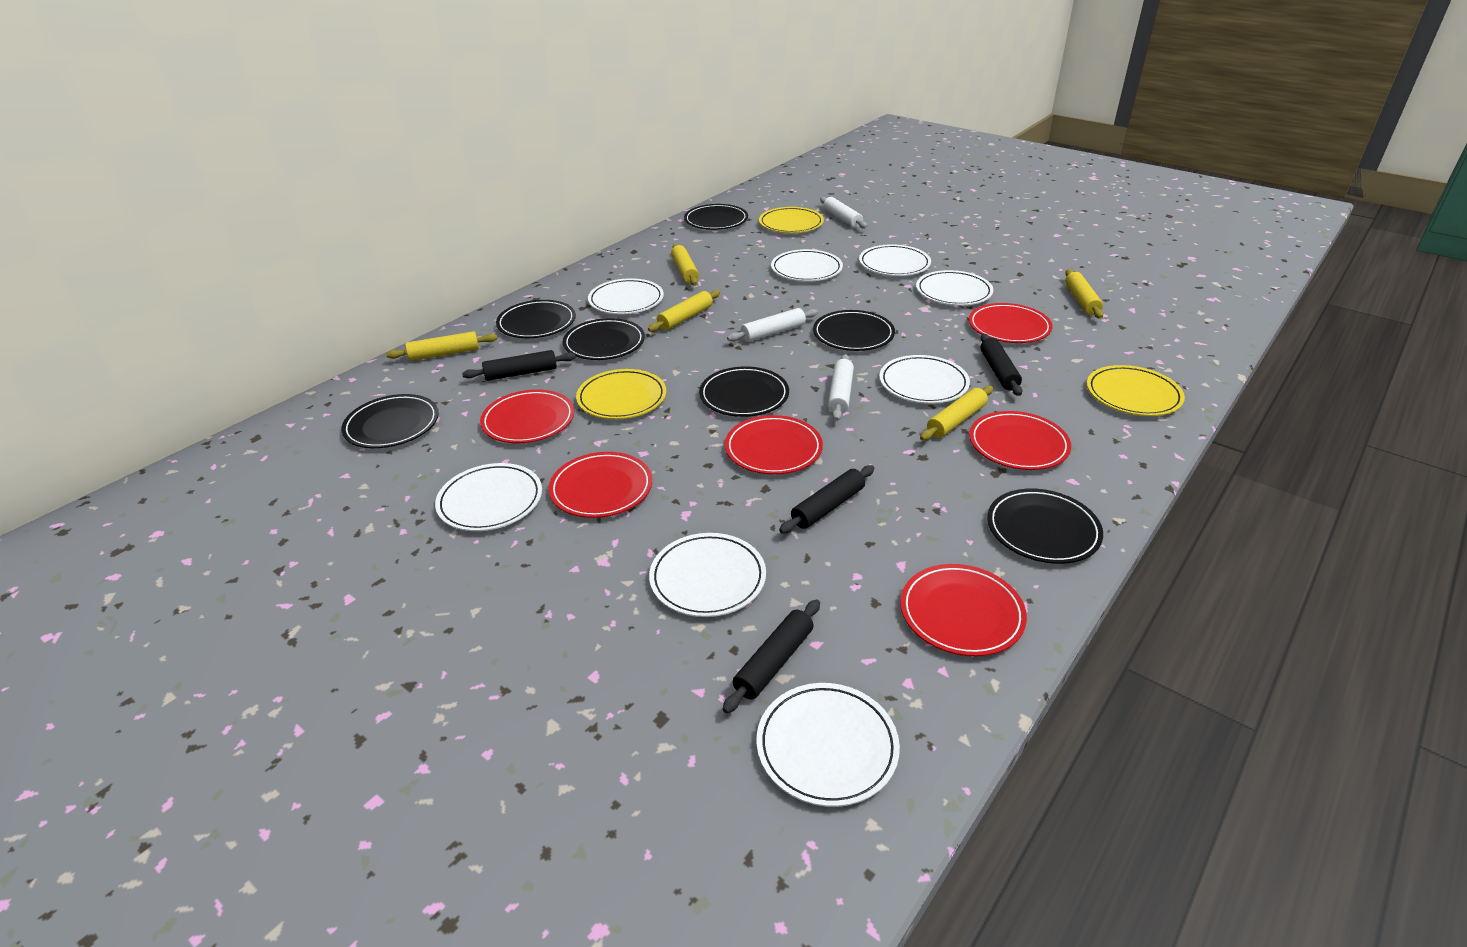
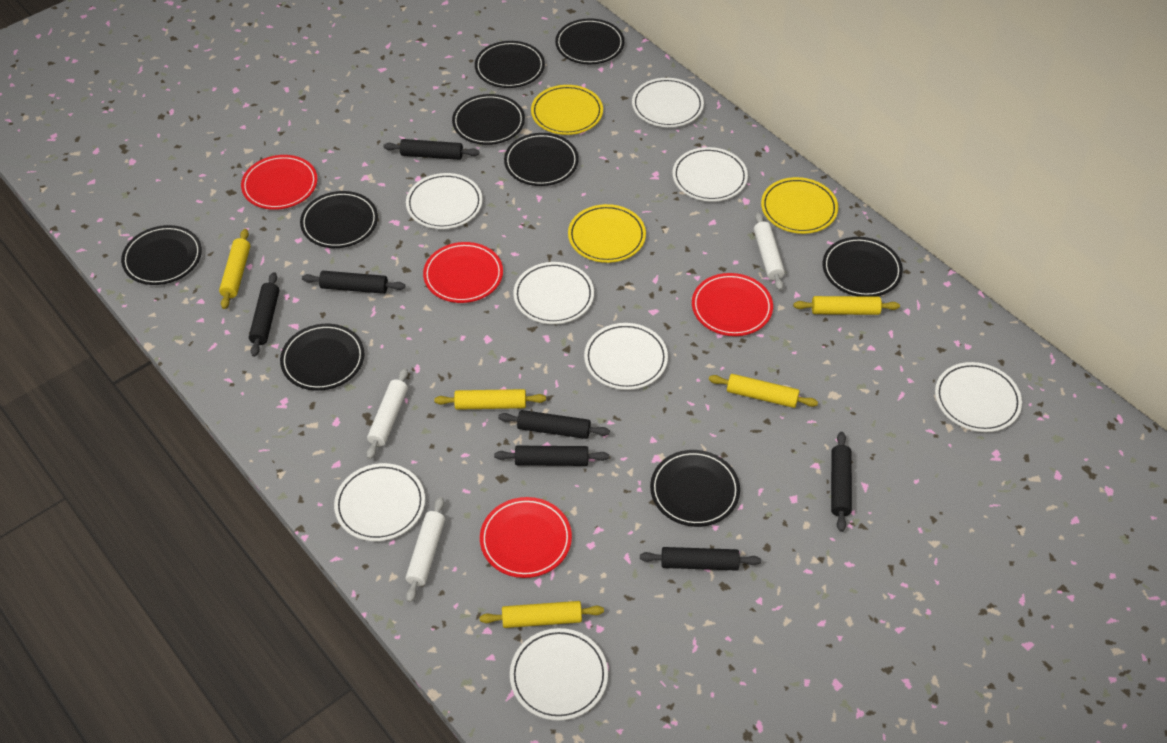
black plate: 7 -> 9
black rolling pin: 4 -> 7
red plate: 6 -> 4

